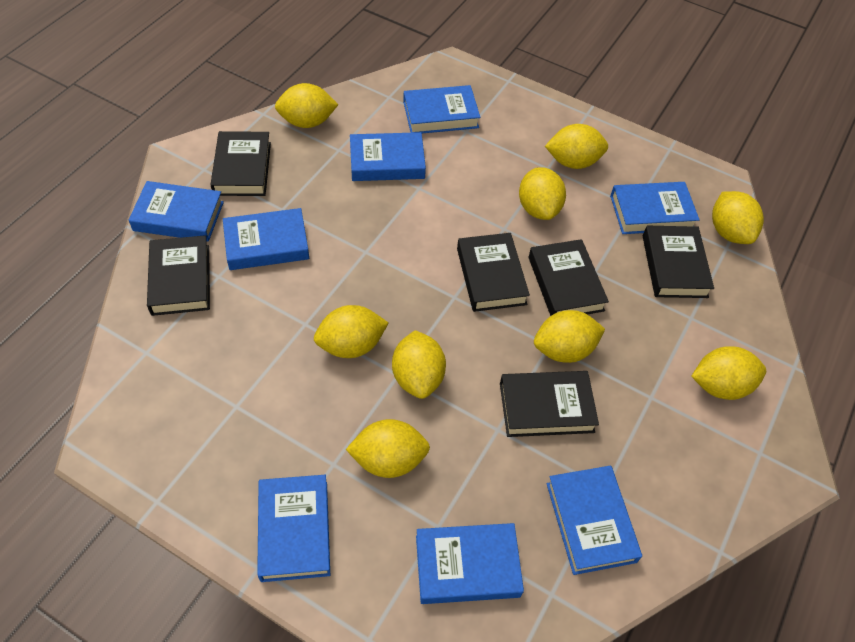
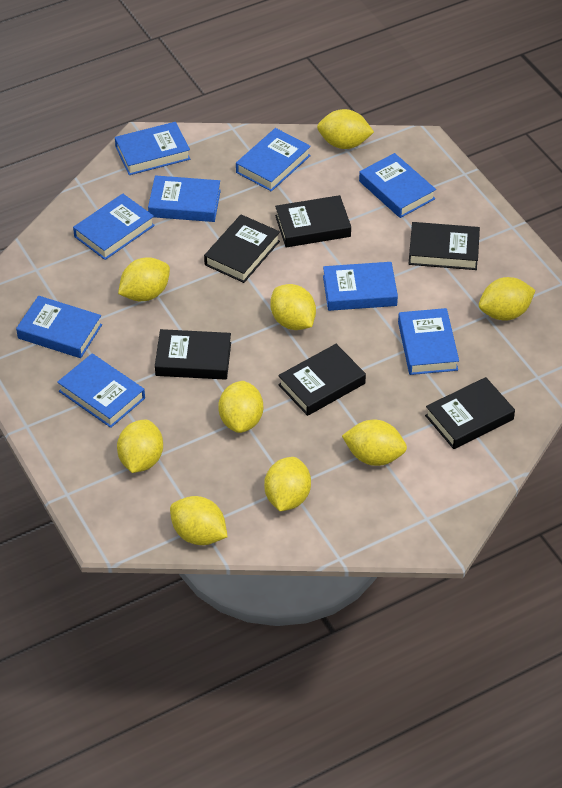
blue book: 8 -> 9

